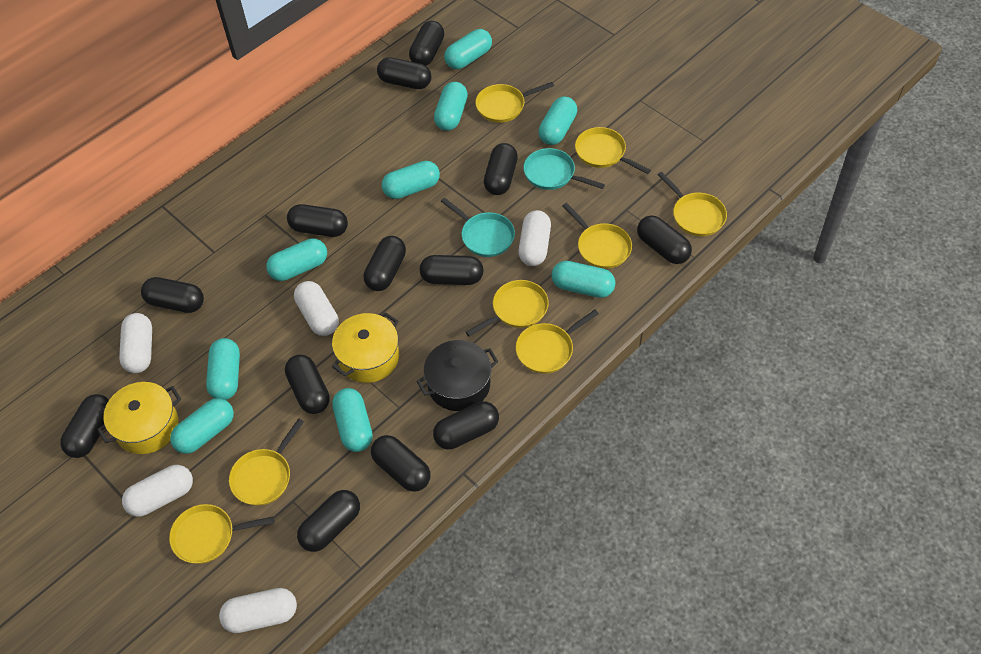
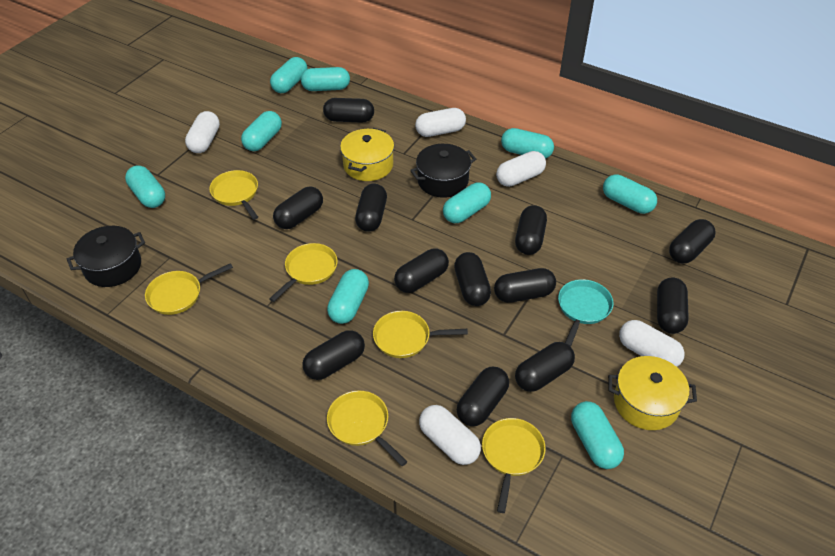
black capsule: 13 -> 12
black pot: 1 -> 2
turquoise pan: 2 -> 1
yellow pan: 8 -> 6

